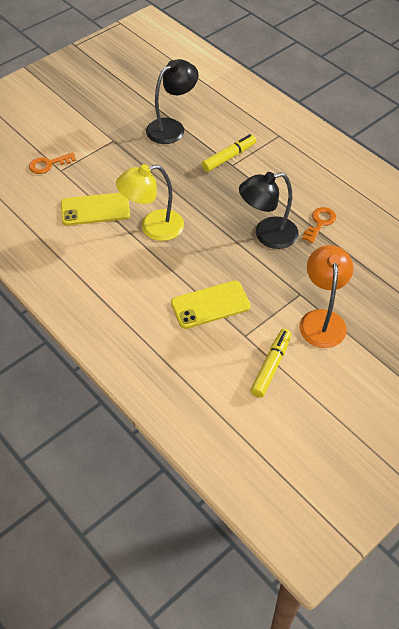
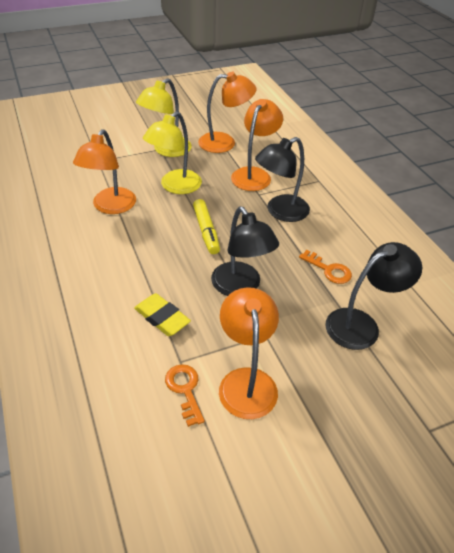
black lamp: 2 -> 3
orange lamp: 1 -> 4
yellow eraser: 0 -> 1
yellow lamp: 1 -> 2
yellow marker: 2 -> 1
yellow phone: 2 -> 0

